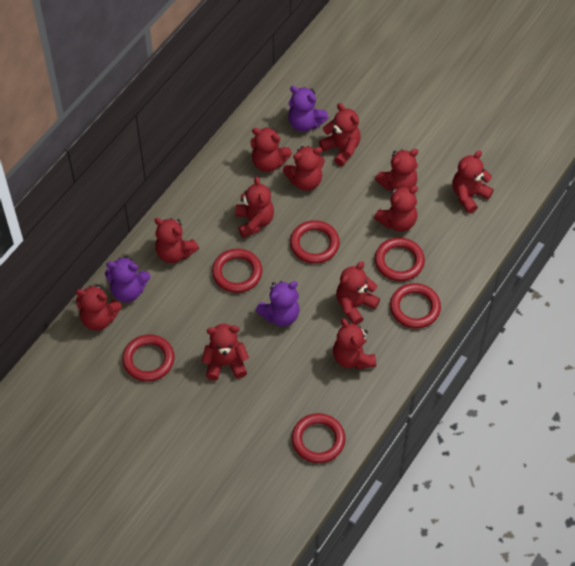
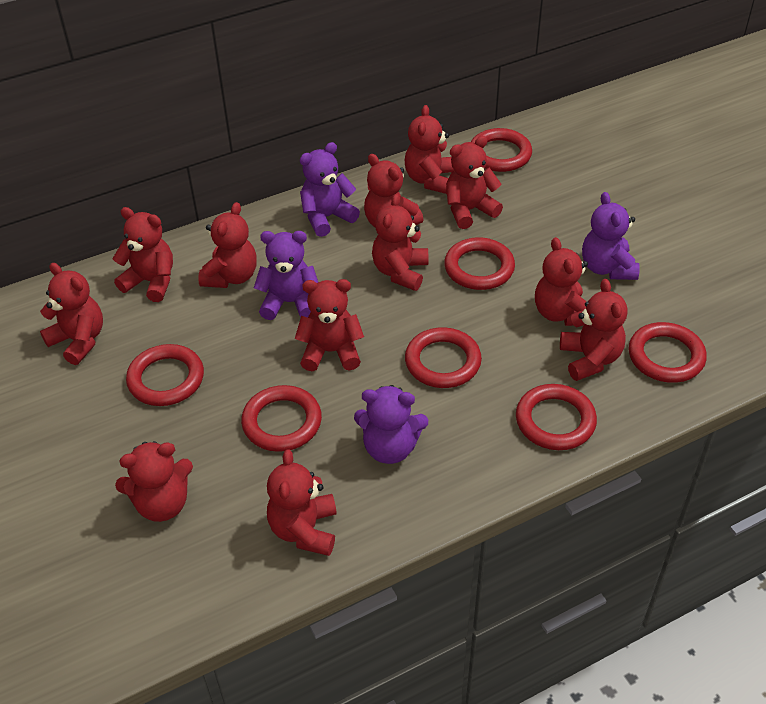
purple teddy bear: 3 -> 4
red ring: 6 -> 7

